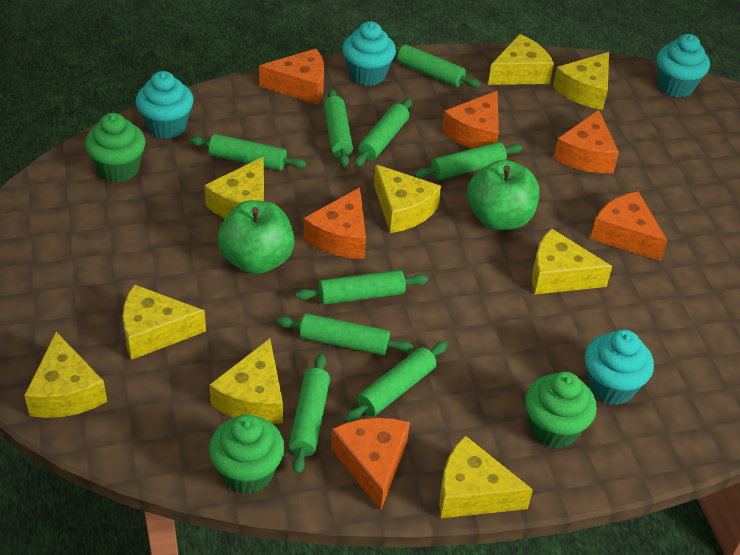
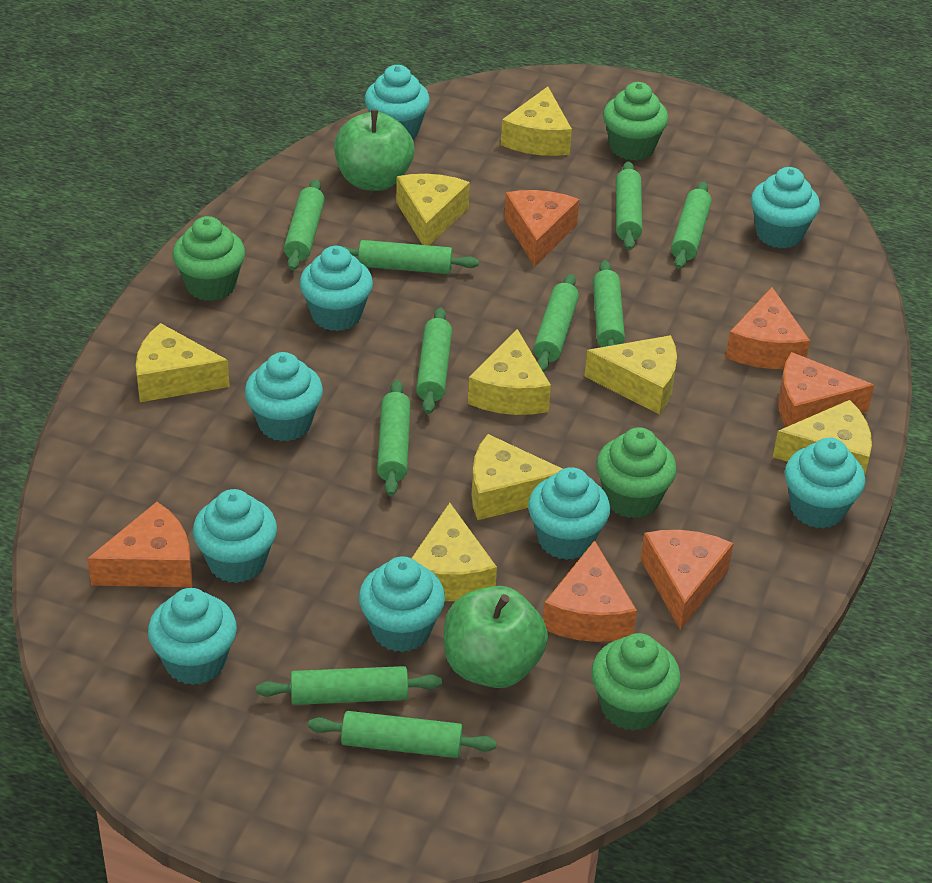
green cupcake: 3 -> 4
green rolling pin: 9 -> 10
turquoise cupcake: 4 -> 9
yellow cheese: 9 -> 8

